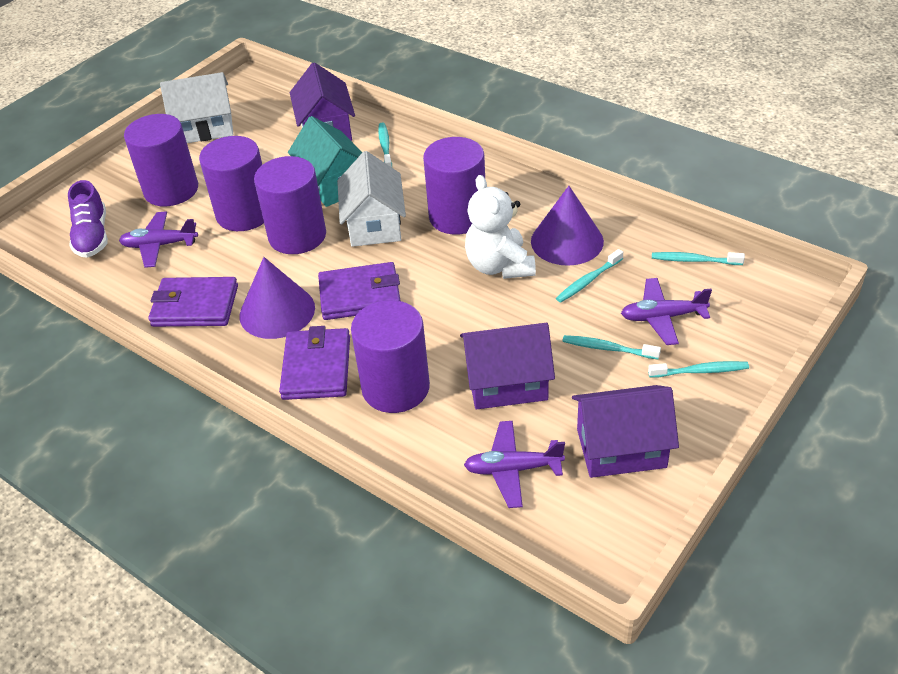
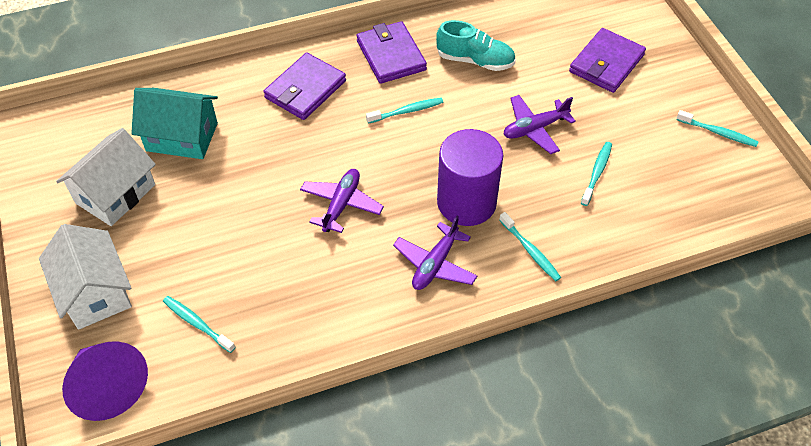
purple cone: 2 -> 1
purple cylinder: 5 -> 1
purple house: 3 -> 0
purple shoe: 1 -> 0
turquoise shoe: 0 -> 1
white teddy bear: 1 -> 0

